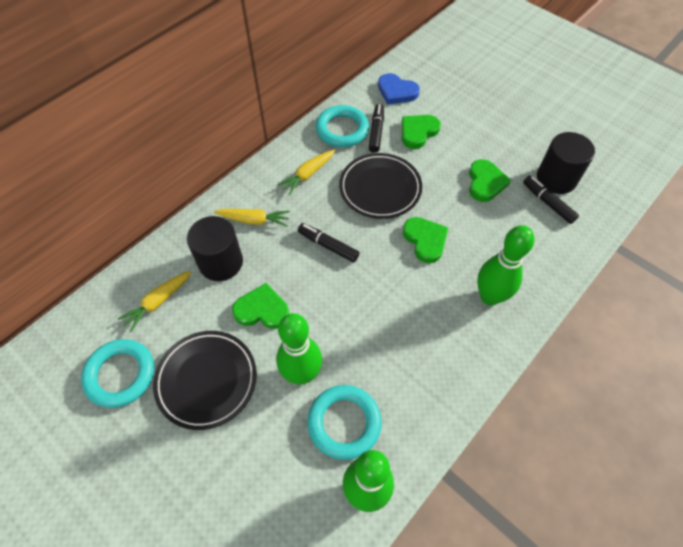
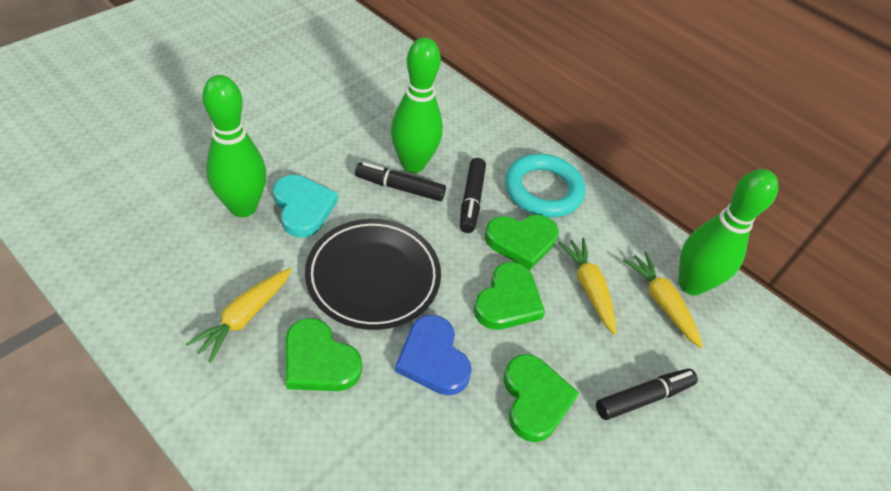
black cylinder: 2 -> 0
black plate: 2 -> 1
turquoise heart: 0 -> 1
turquoise ring: 3 -> 1

